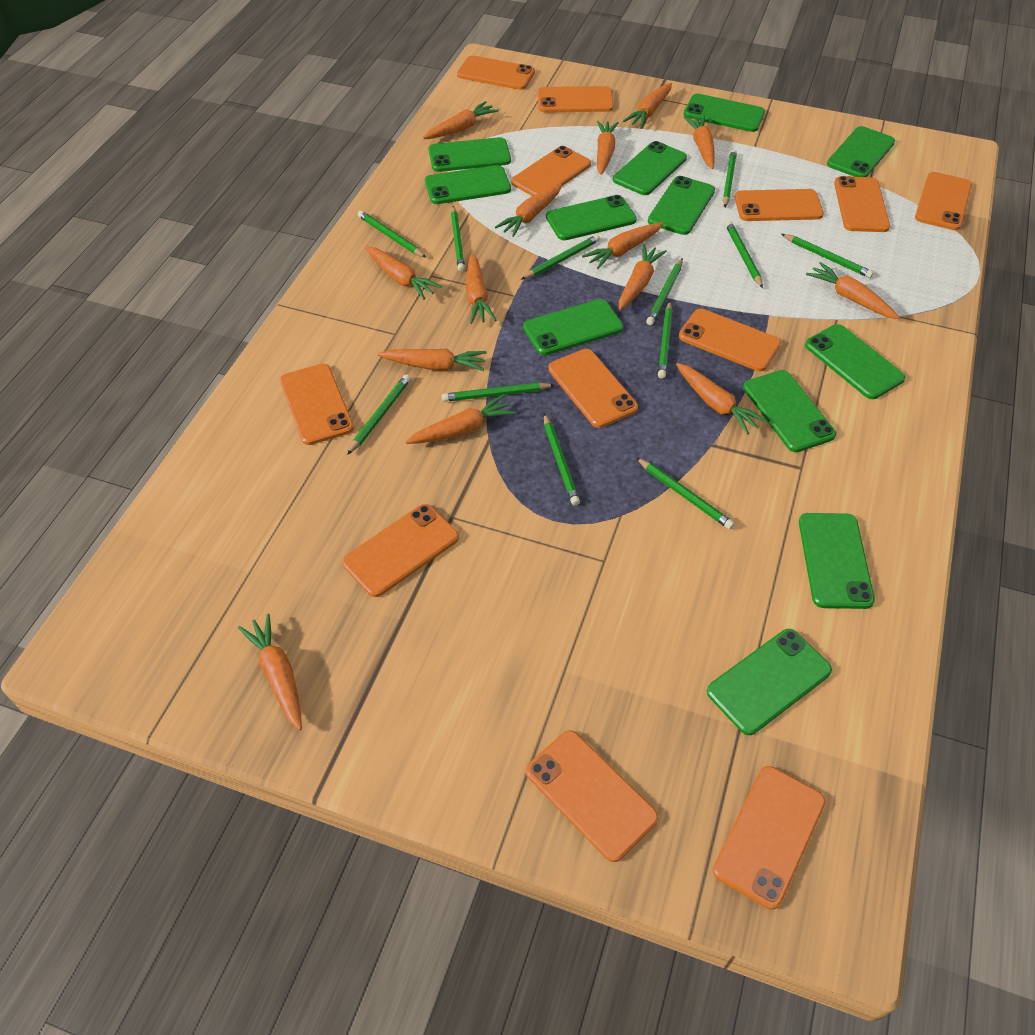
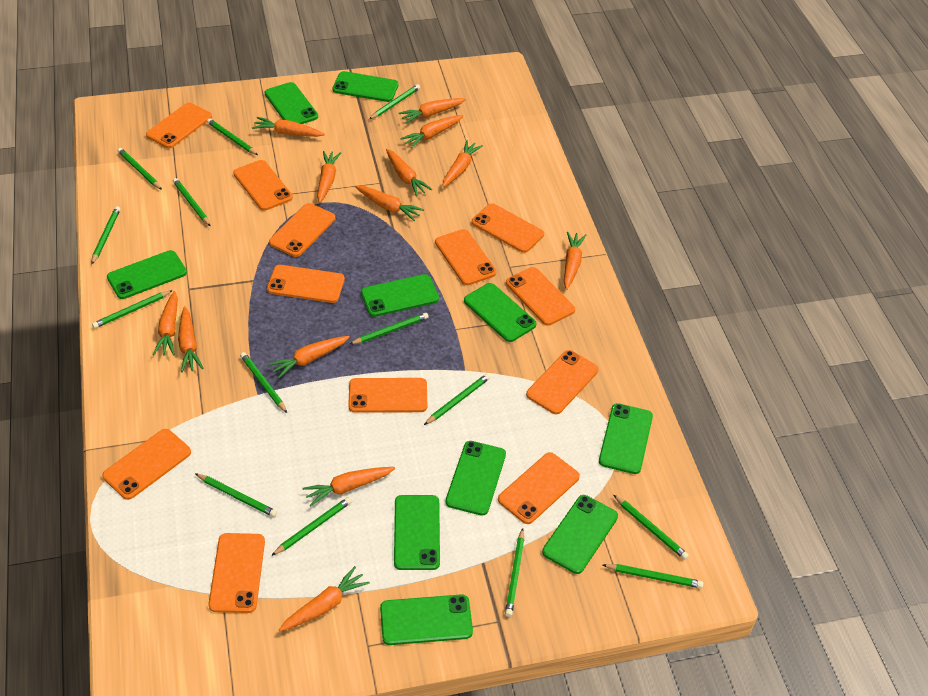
green pencil: 12 -> 14
green phone: 12 -> 10
orange carrot: 14 -> 13

